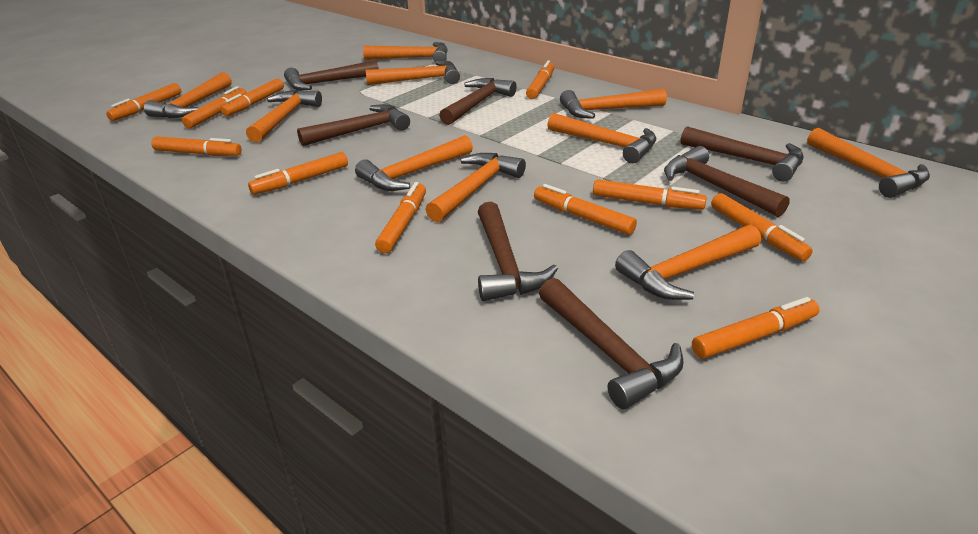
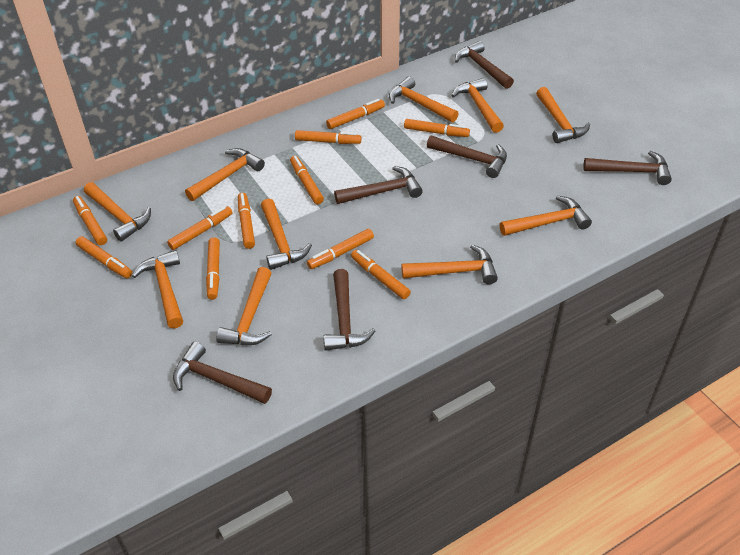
brown hammer: 7 -> 6

